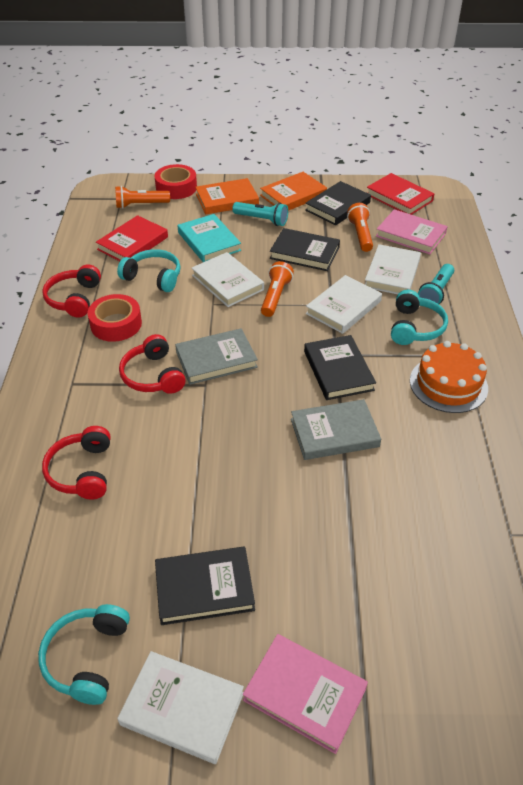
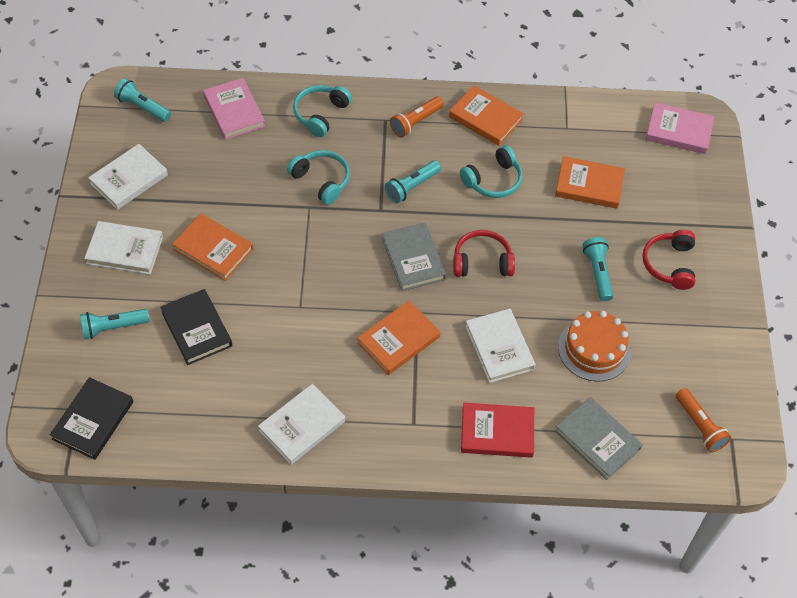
black book: 4 -> 2
orange book: 2 -> 4
orange flashlight: 3 -> 2
red book: 2 -> 1
red headphones: 3 -> 2
red tape: 2 -> 0
turquoise book: 1 -> 0
turquoise flashlight: 2 -> 4

